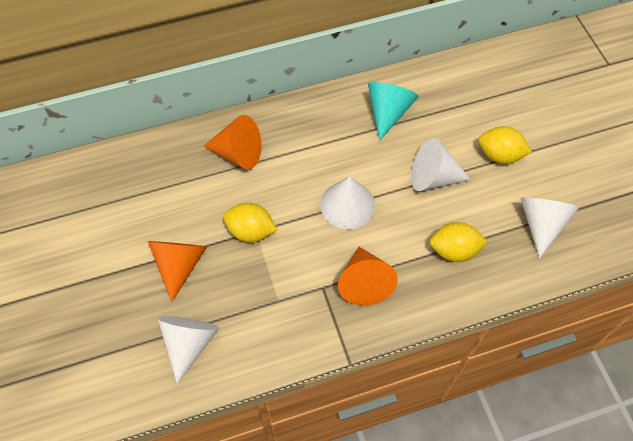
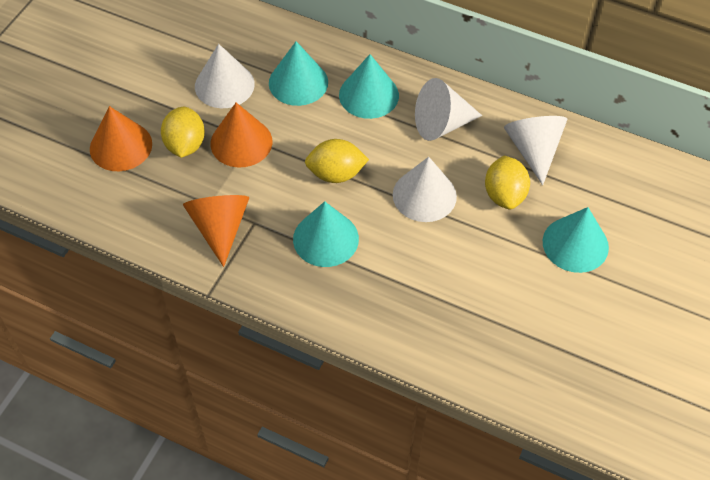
turquoise cone: 1 -> 4

